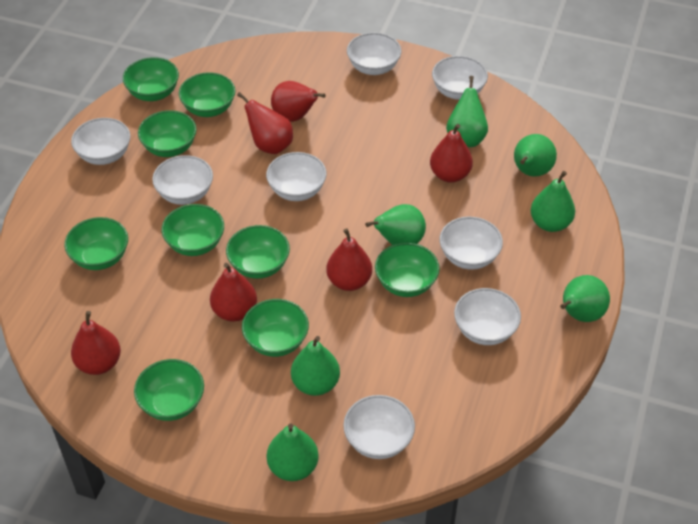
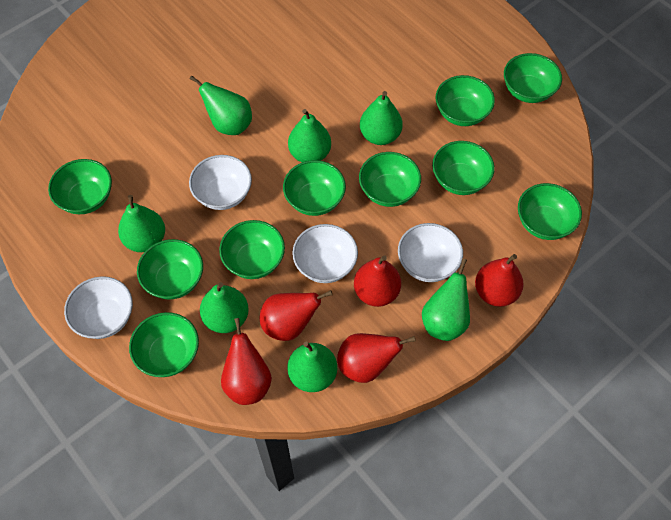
green bowl: 9 -> 10
red pear: 6 -> 5
white bowl: 8 -> 4

